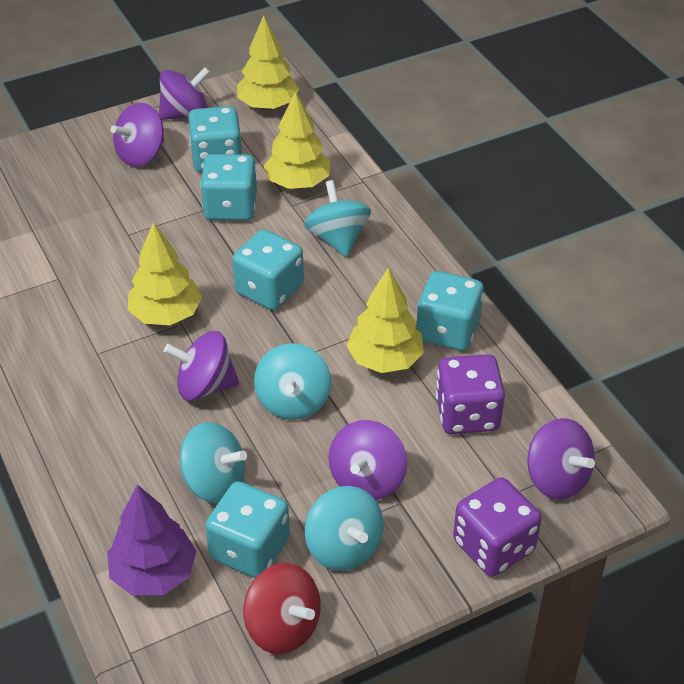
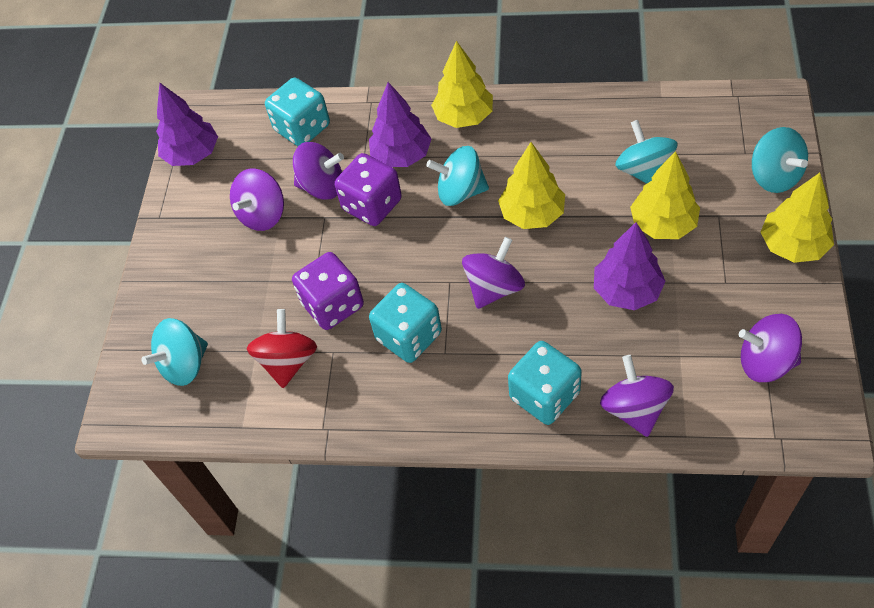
purple tree: 1 -> 3
turquoise dice: 5 -> 3

